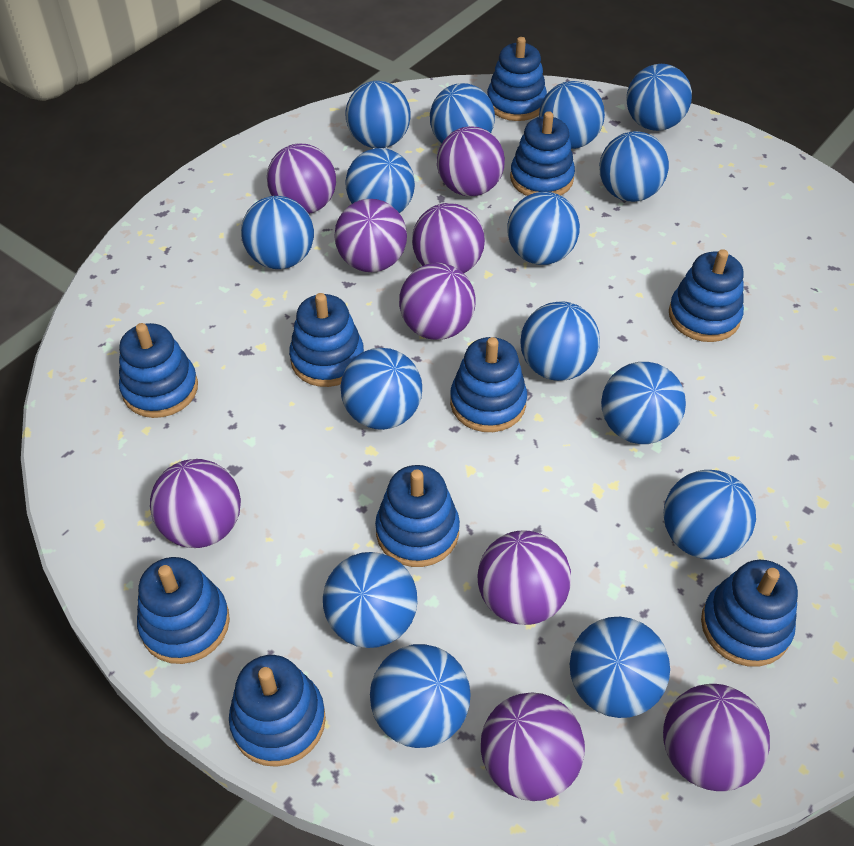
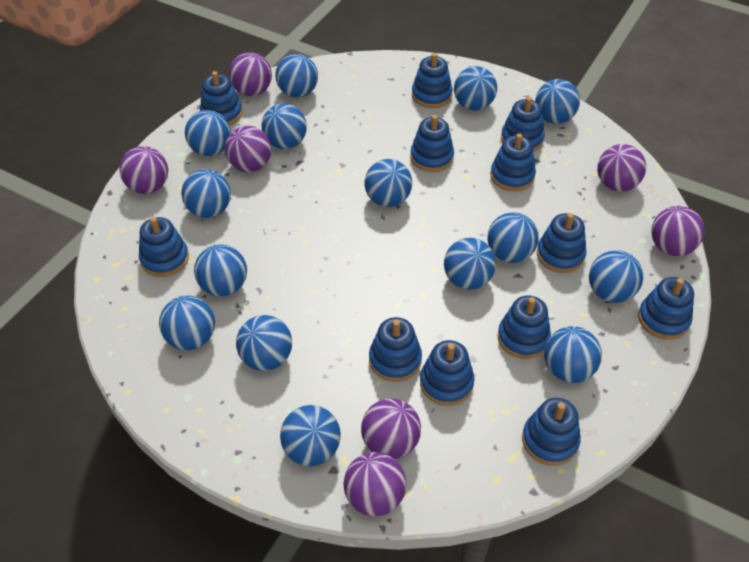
blue stacking toy: 10 -> 12
purple ball: 9 -> 7

